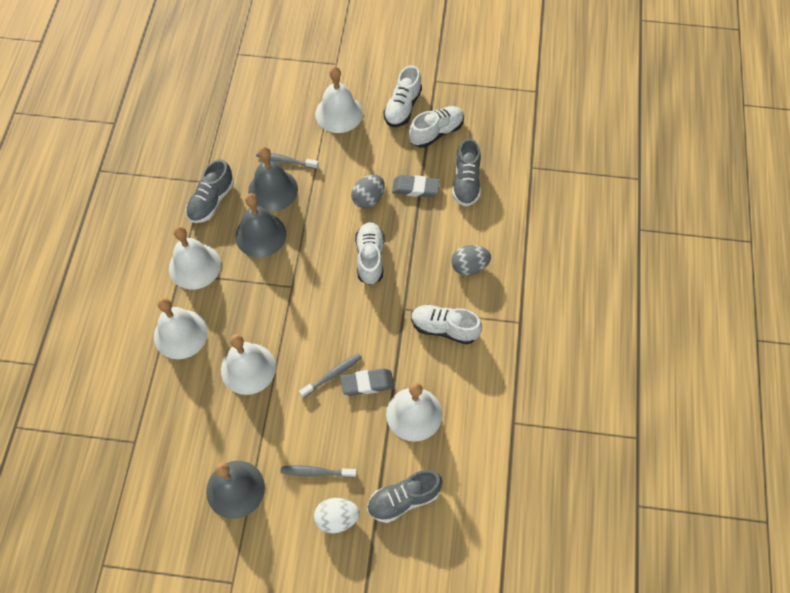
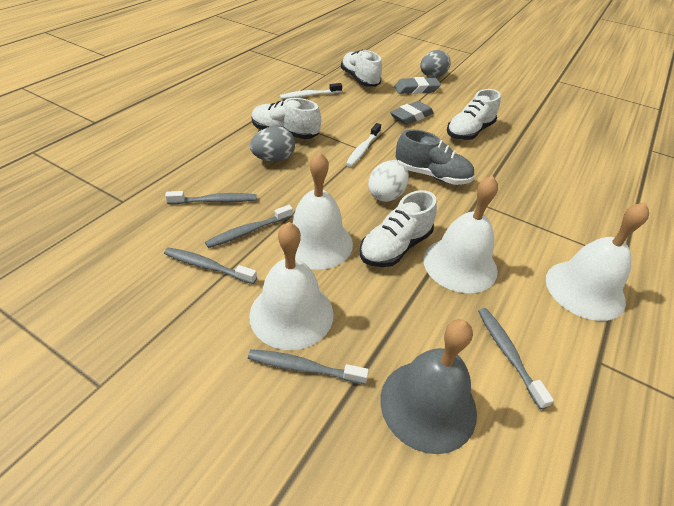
grey bell: 3 -> 1
grey shoe: 3 -> 1
grey toothbrush: 3 -> 5
white bell: 5 -> 4
white toothbrush: 0 -> 2

